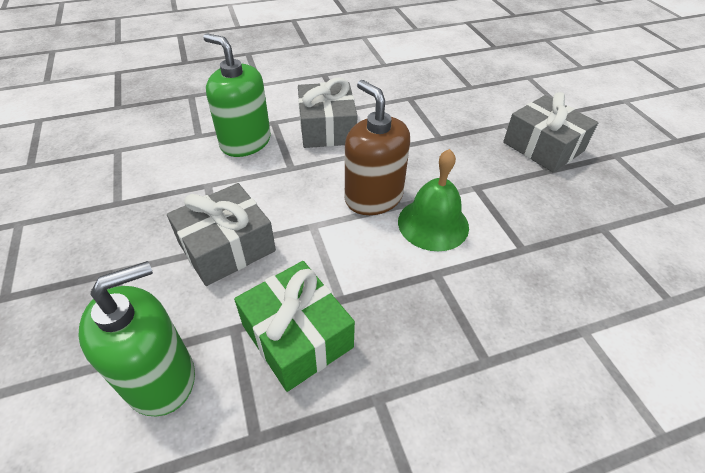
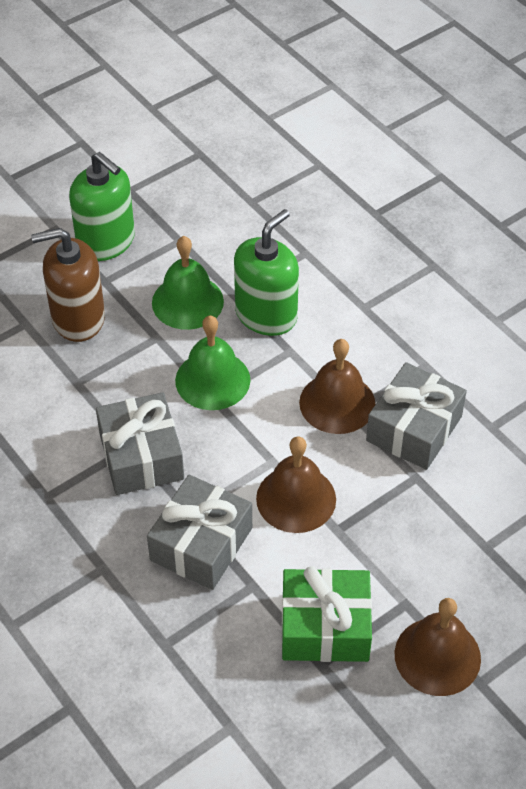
brown bell: 0 -> 3
green bell: 1 -> 2

